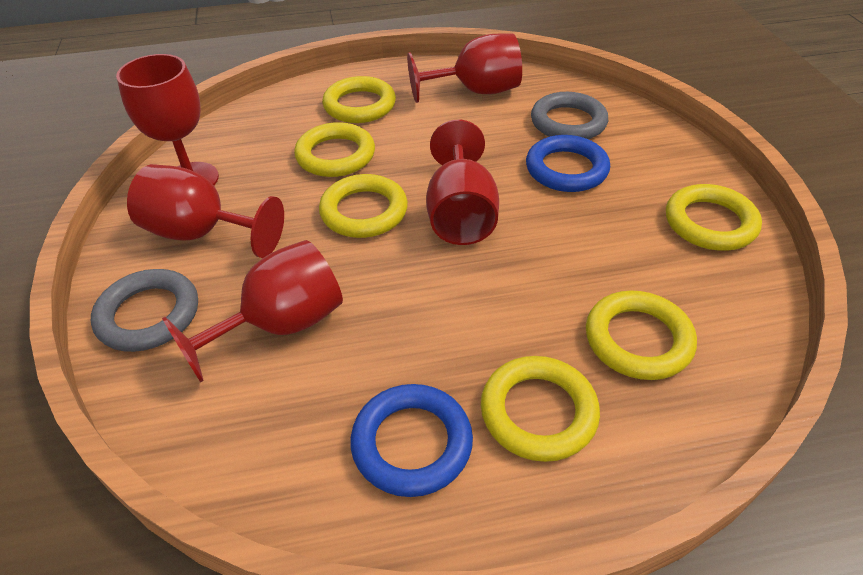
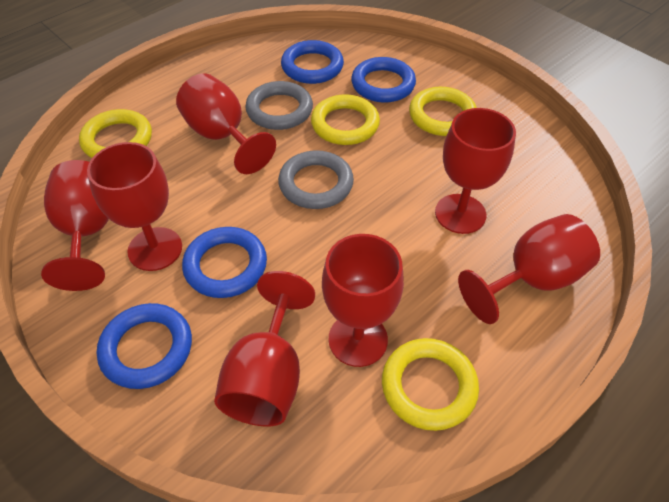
blue ring: 2 -> 4
red goblet: 5 -> 7
yellow ring: 6 -> 4

